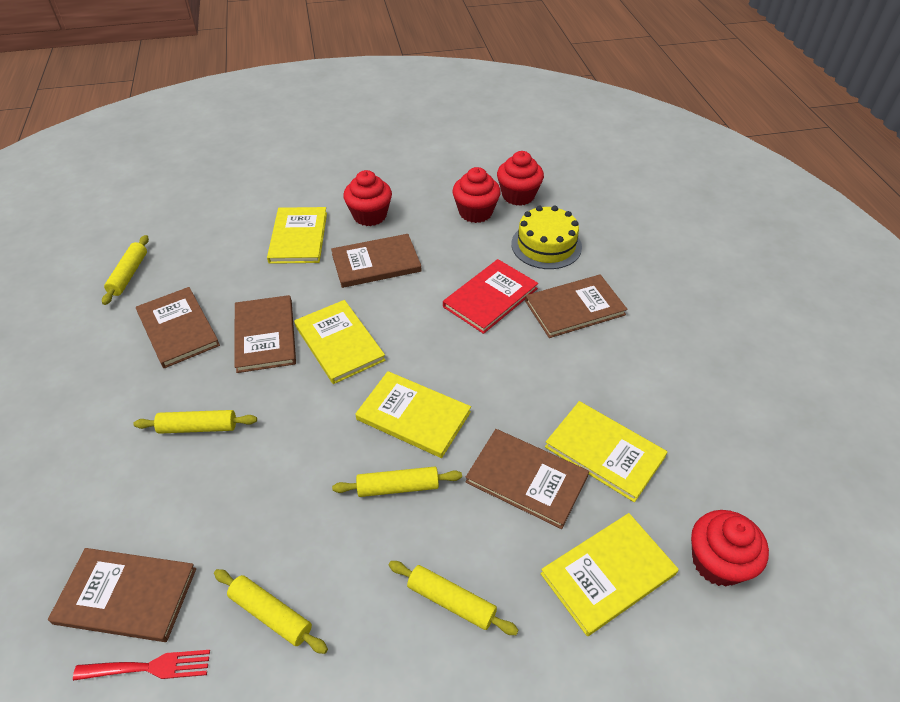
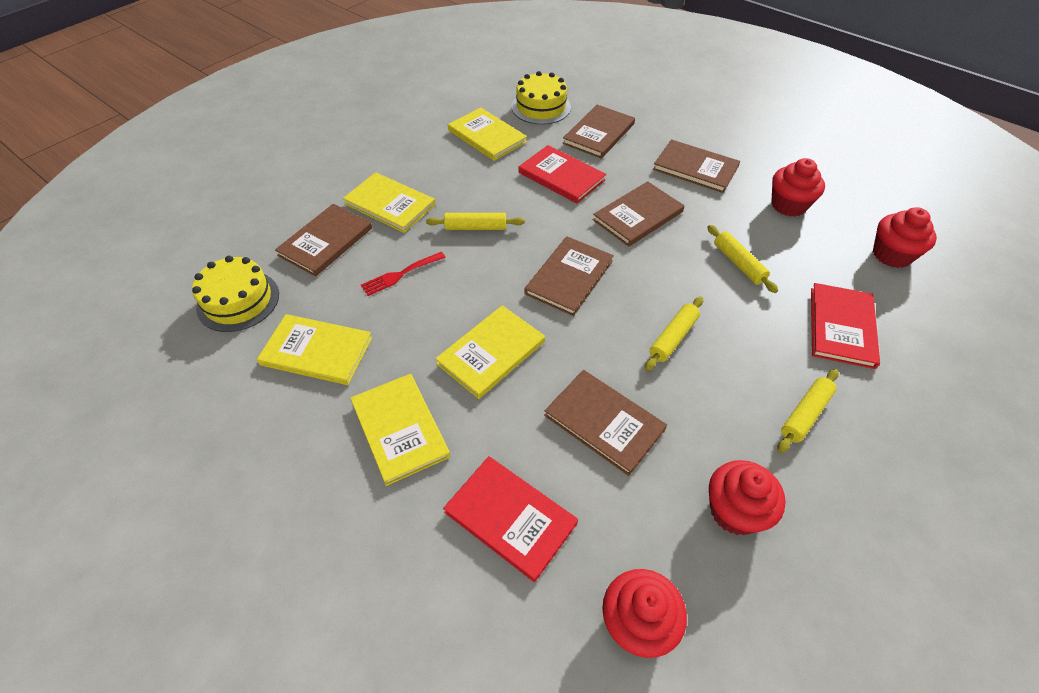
red book: 1 -> 3
yellow cake: 1 -> 2
yellow rolling pin: 5 -> 4

